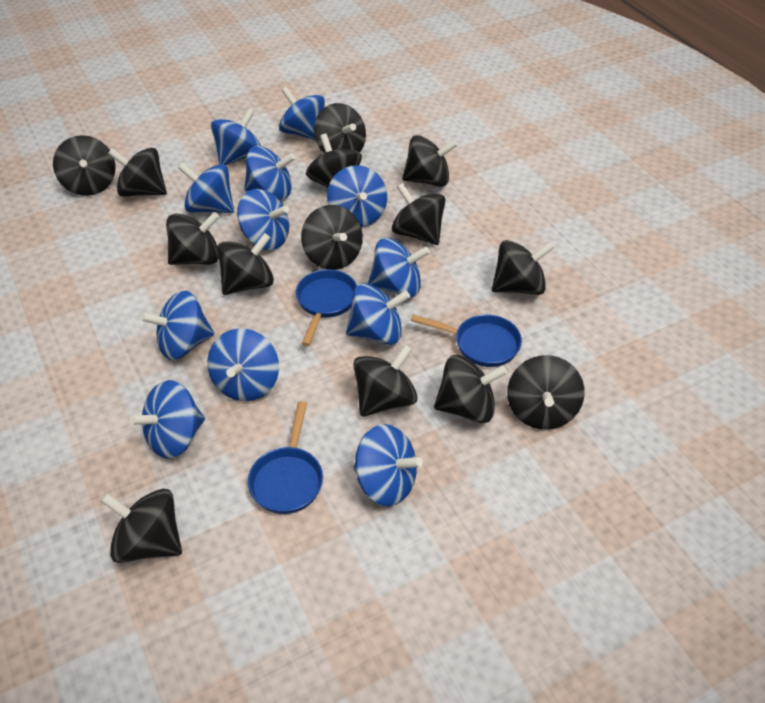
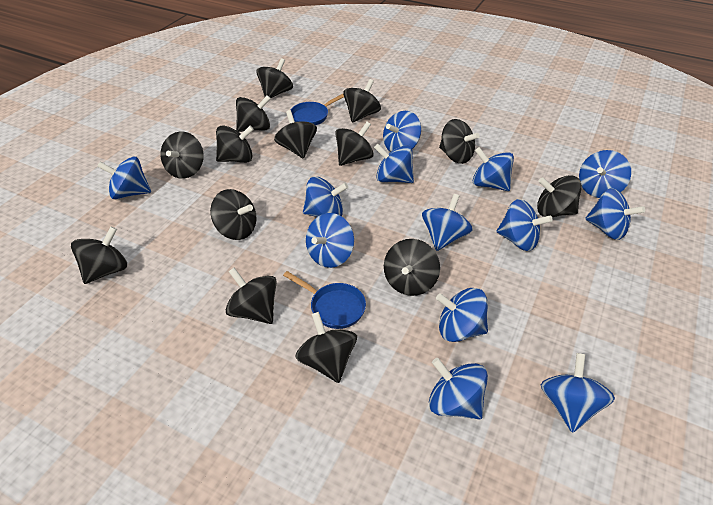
blue pan: 3 -> 2
blue spinning top: 12 -> 13

